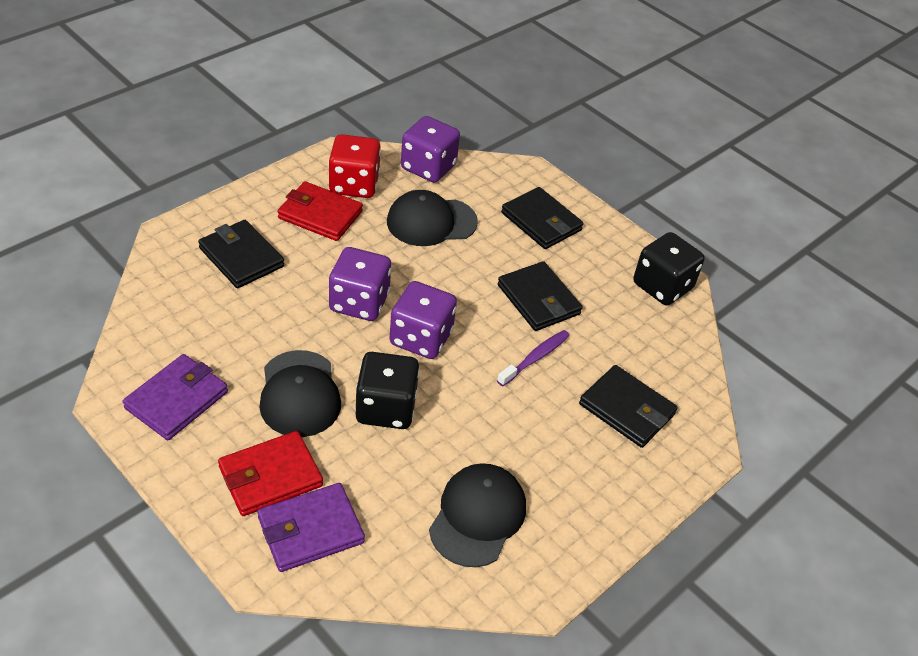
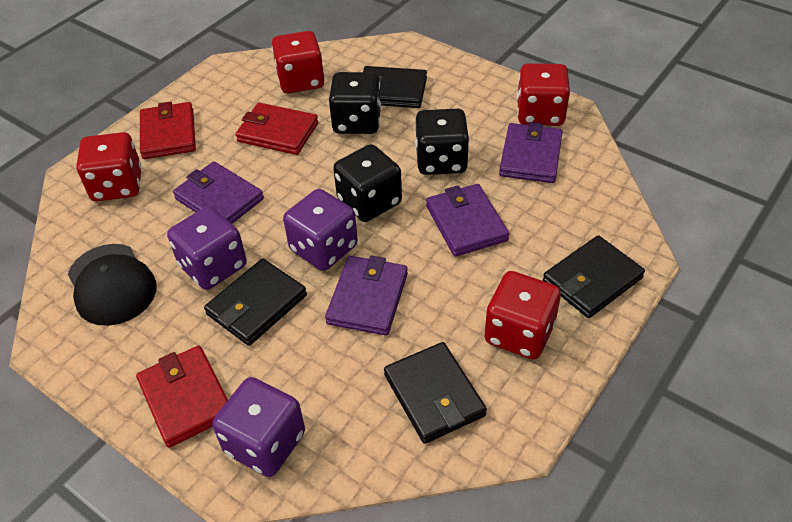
black cap: 3 -> 1
black dice: 2 -> 3
purple toothbrush: 1 -> 0
purple wallet: 2 -> 4
red dice: 1 -> 4
red wallet: 2 -> 3

